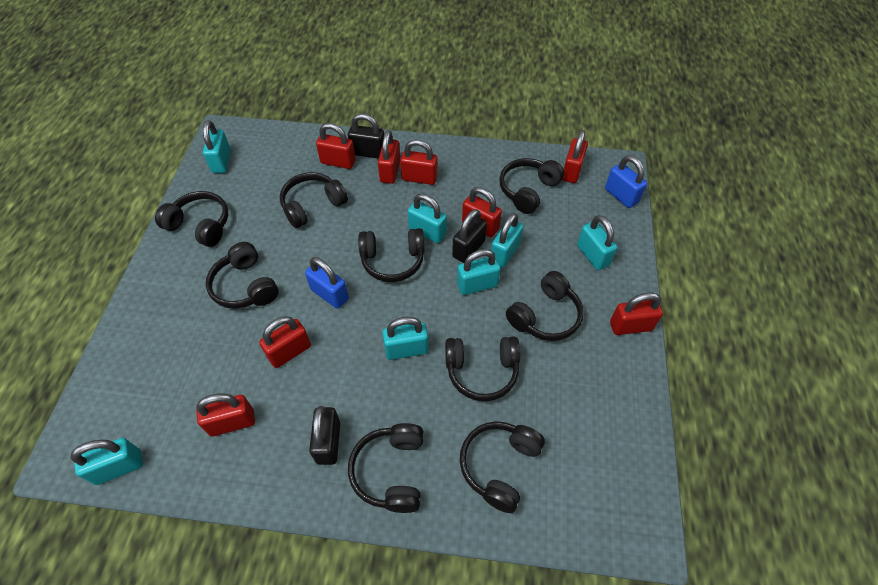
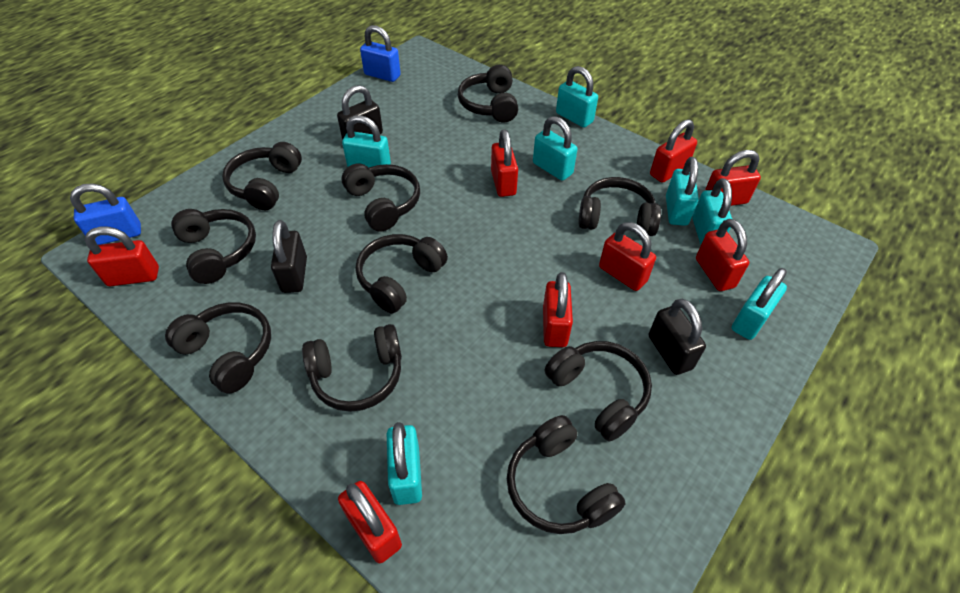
black headphones: 9 -> 10

